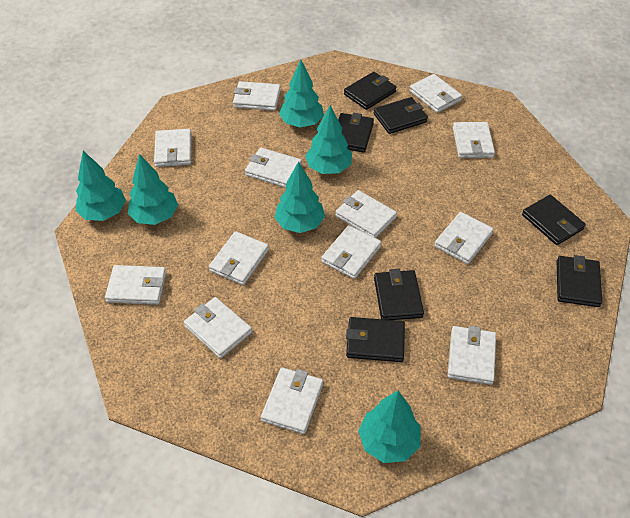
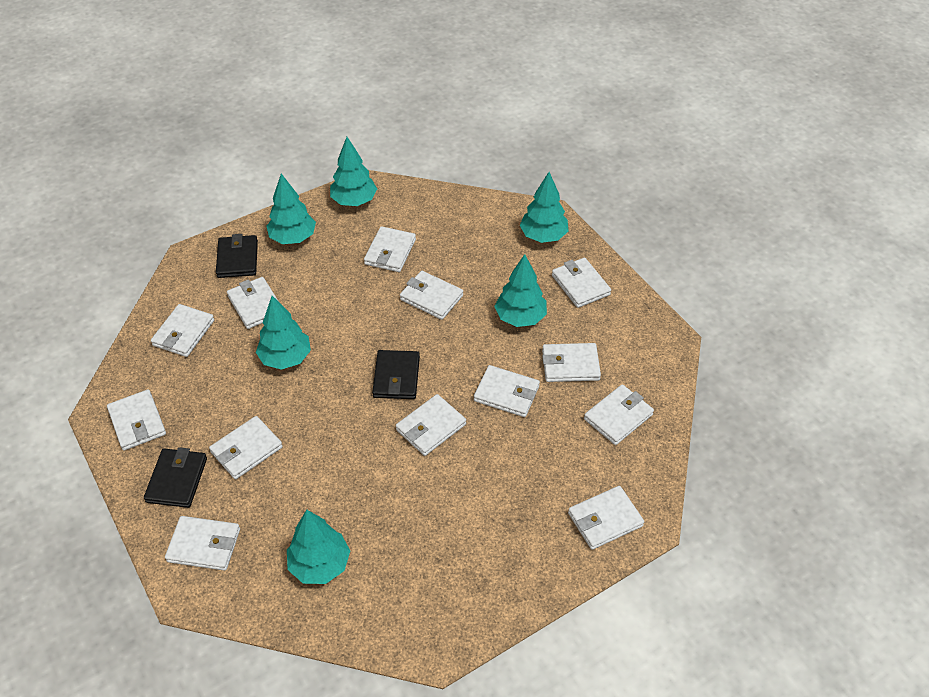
black wallet: 7 -> 3

